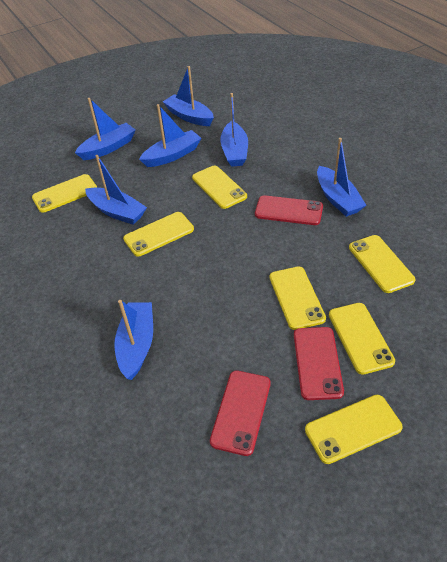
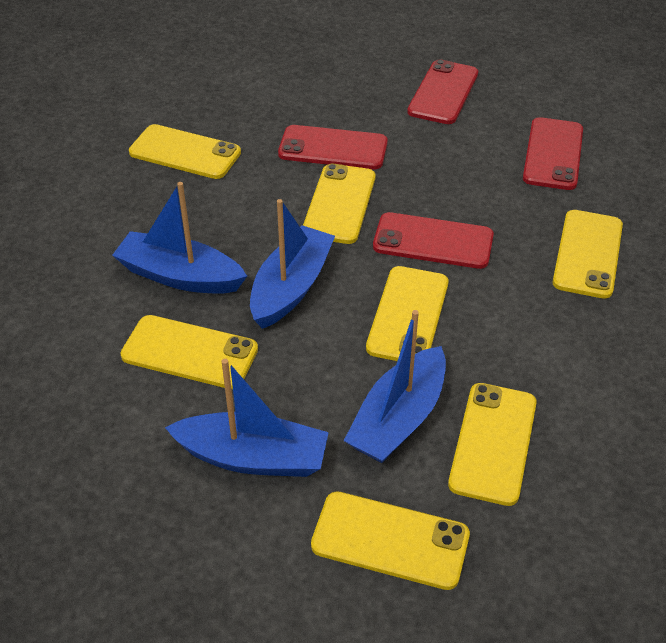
blue boat: 7 -> 4
red phone: 3 -> 4

